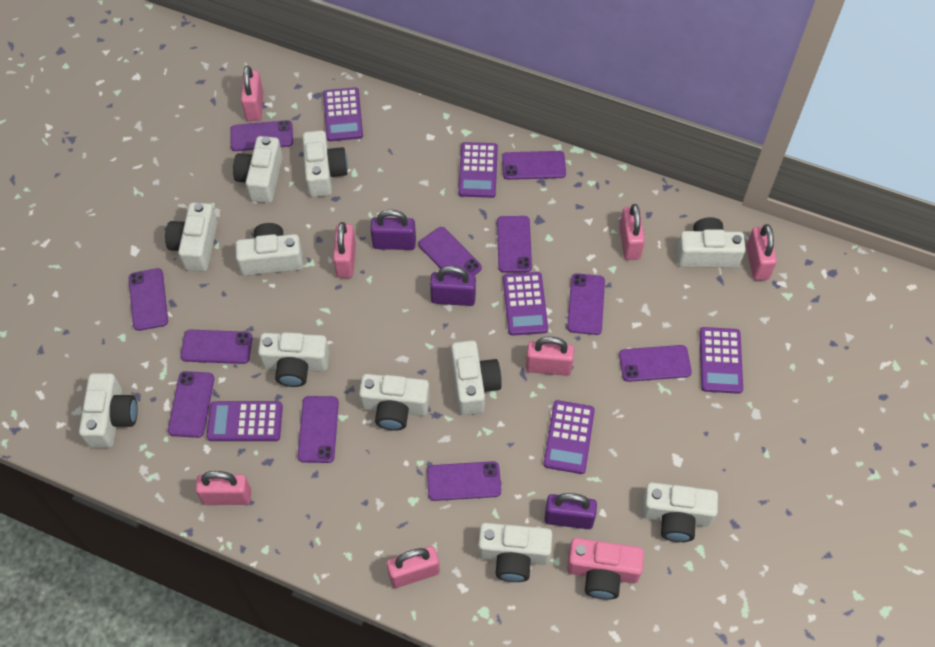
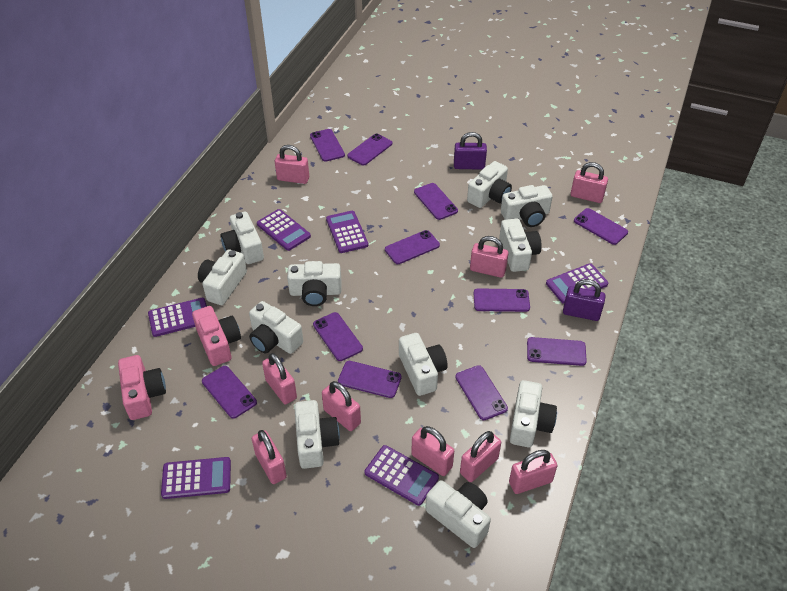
pink camera: 1 -> 2
pink padlock: 7 -> 9
purple padlock: 3 -> 2

